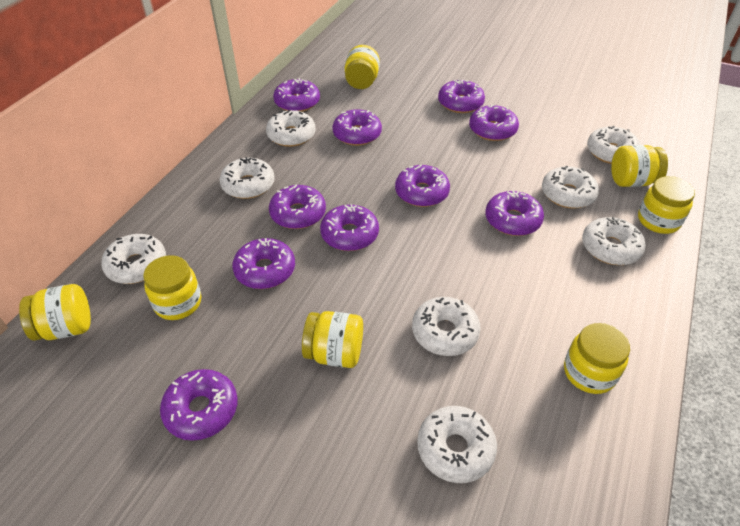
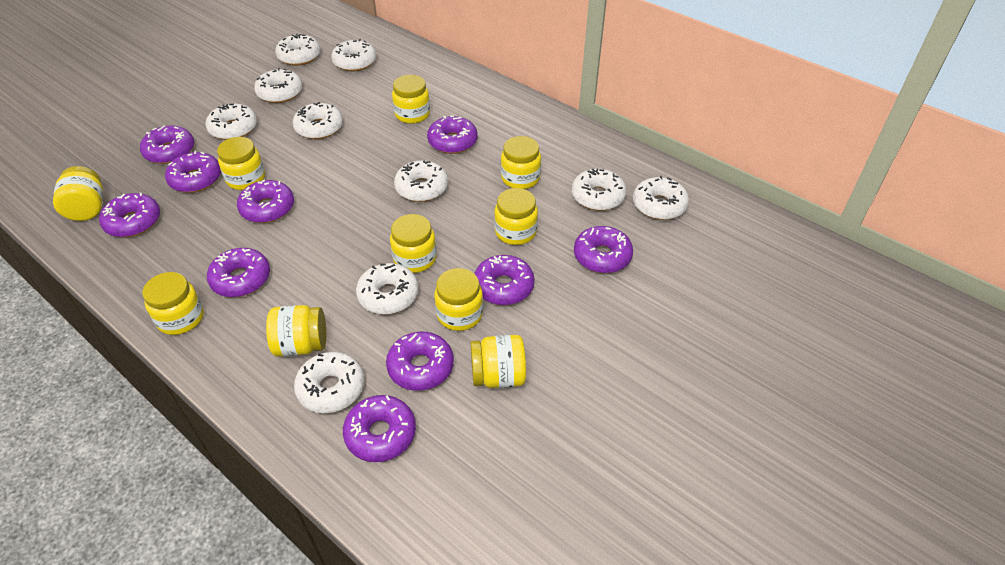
white donut: 8 -> 10
yellow jar: 7 -> 10

